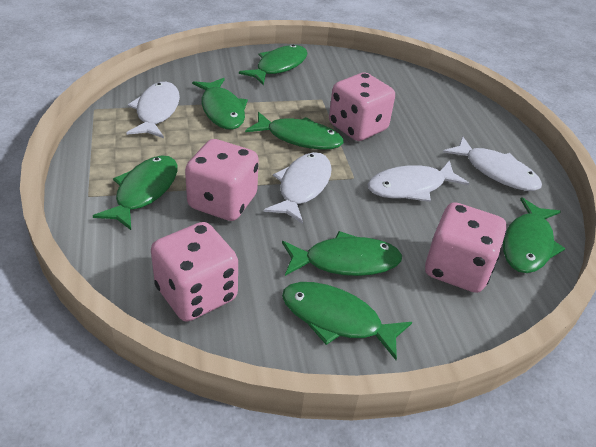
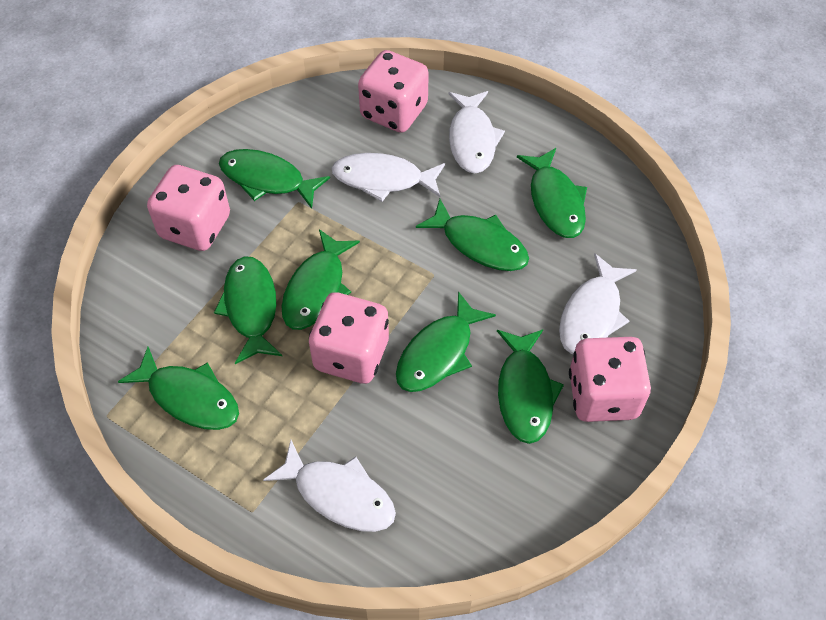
green fish: 7 -> 8

